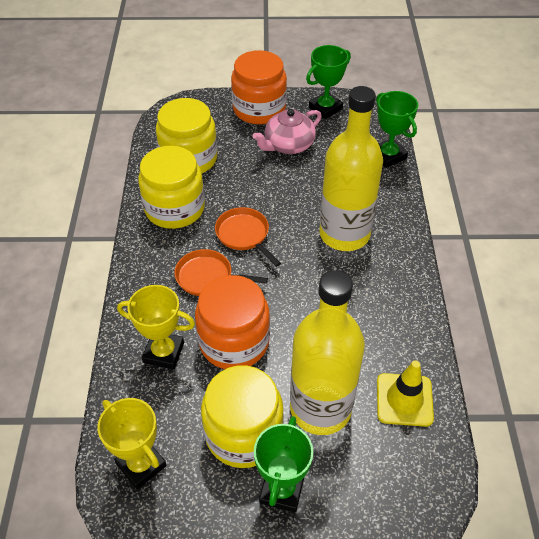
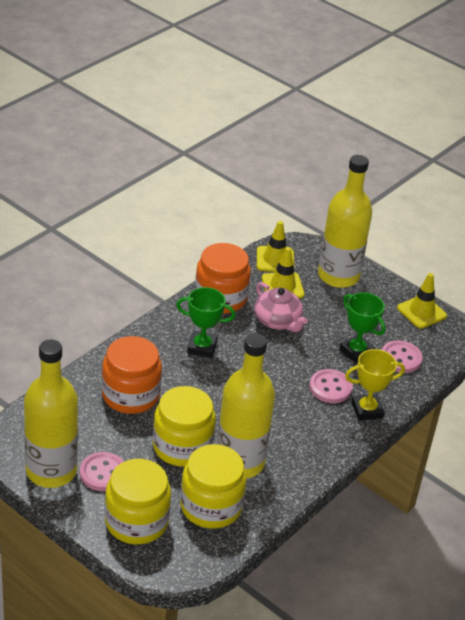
green trophy: 3 -> 2
orange pan: 2 -> 0
pink button: 0 -> 3
yellow bottle: 2 -> 3
yellow traffic cone: 1 -> 3
yellow trophy: 2 -> 1

